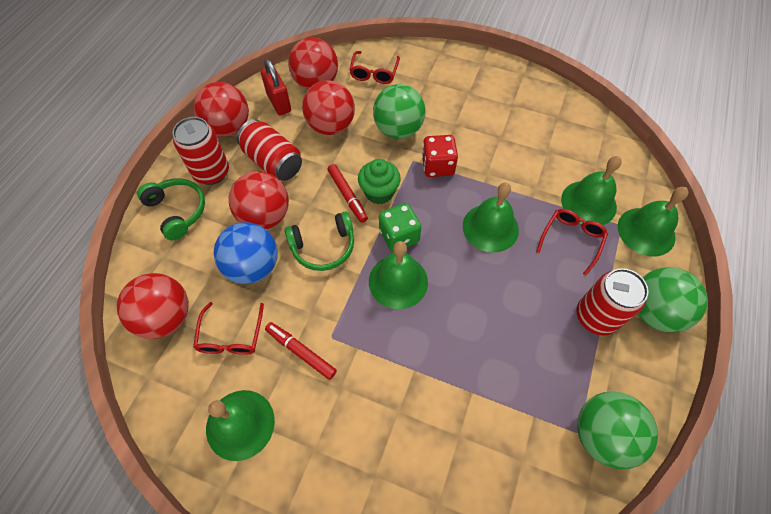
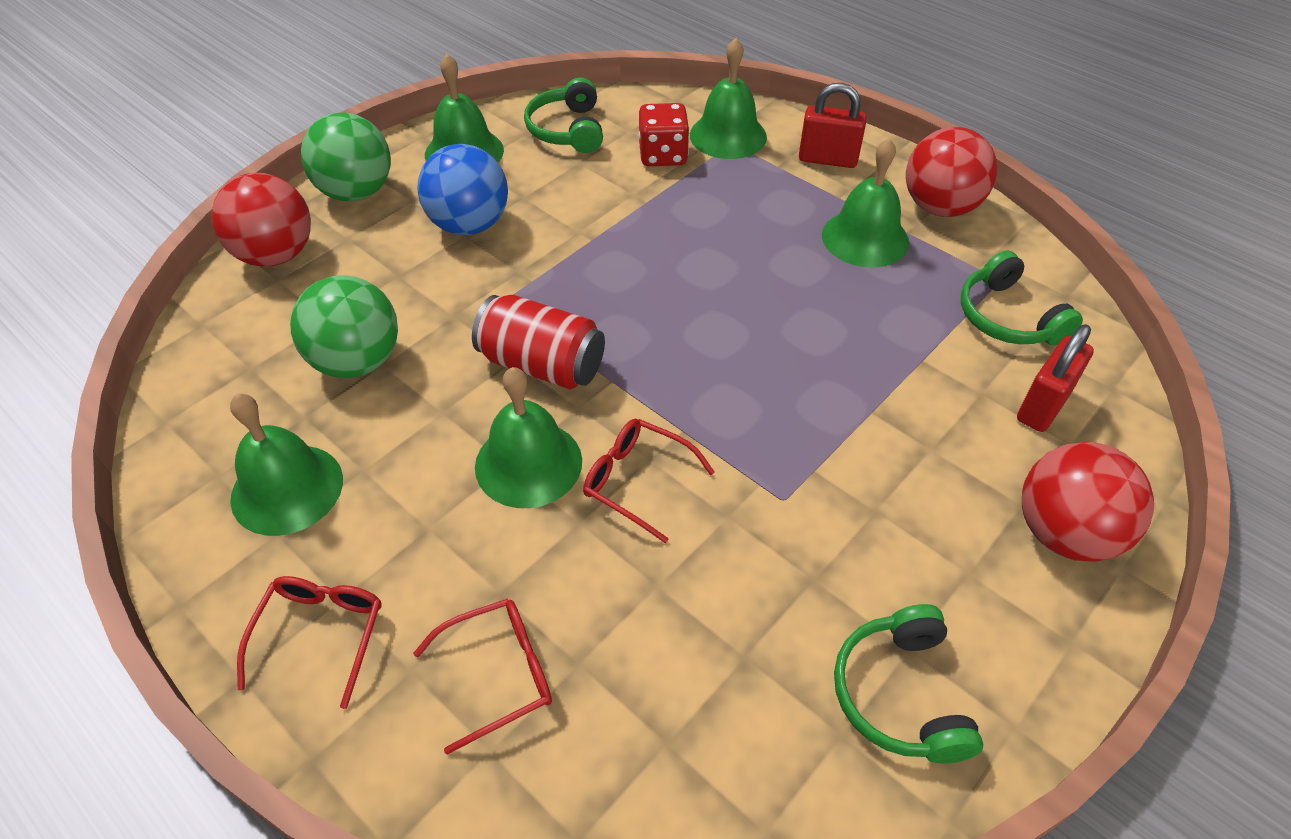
green ball: 3 -> 2
green cupcake: 1 -> 0
green dice: 1 -> 0
green headphones: 2 -> 3
red ball: 5 -> 3
red can: 3 -> 1
red marker: 2 -> 0
red padlock: 1 -> 2

